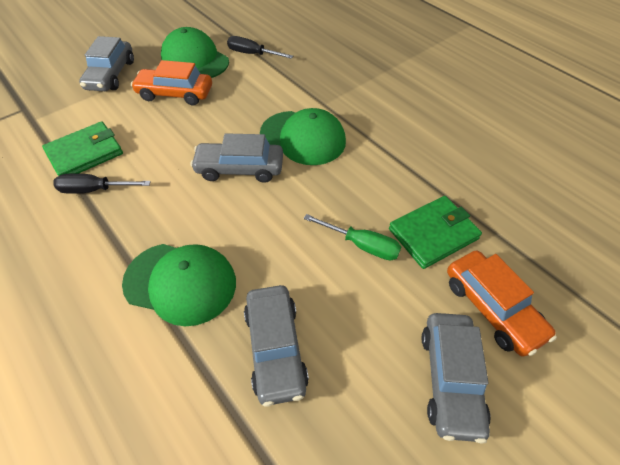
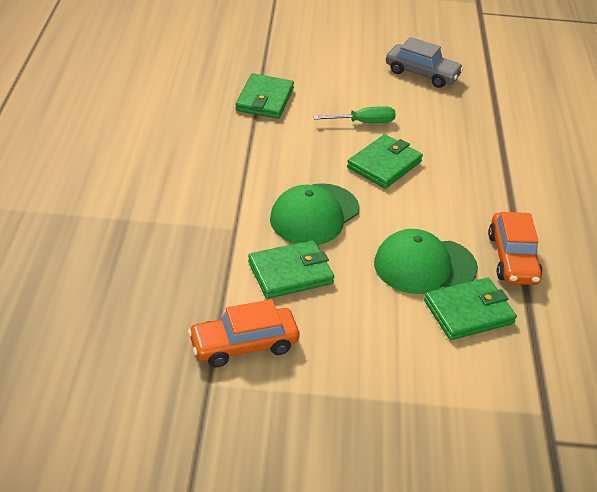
black screwdriver: 2 -> 0
green cap: 3 -> 2
green wallet: 2 -> 4
grey car: 4 -> 1

